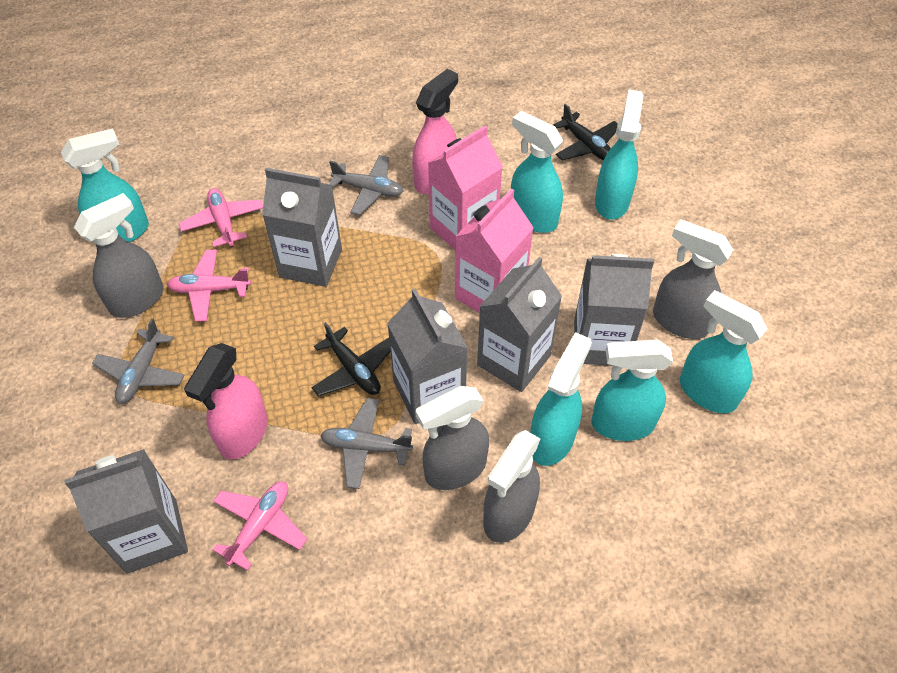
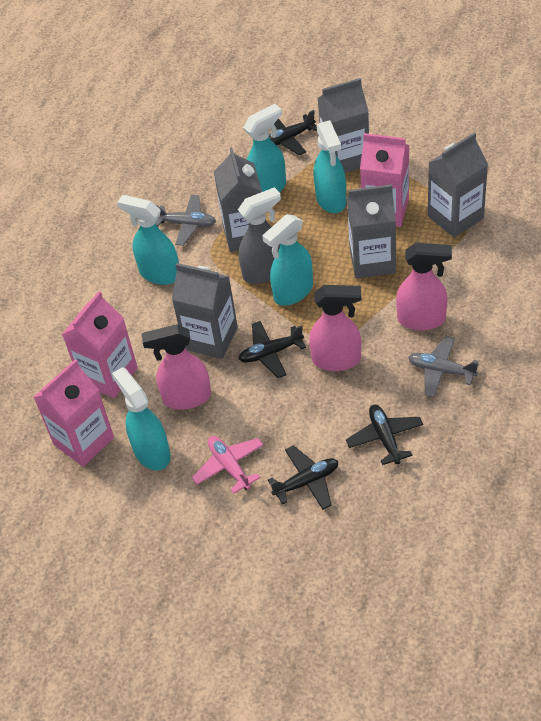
black plane: 2 -> 4
grey plane: 3 -> 2
grey spray bottle: 4 -> 1
pink carton: 2 -> 3
pink plane: 3 -> 1
pink spray bottle: 2 -> 3
turquoise spray bottle: 6 -> 5

